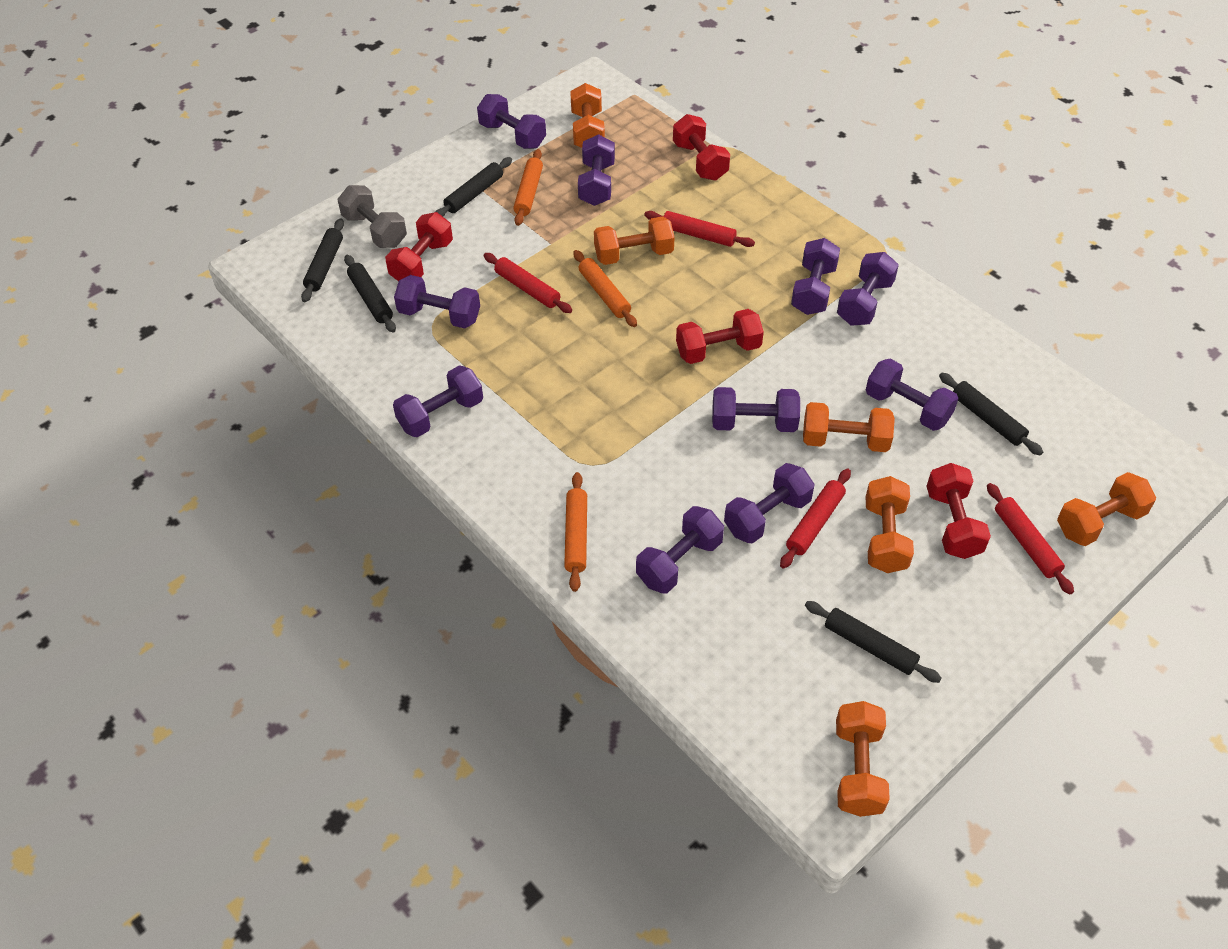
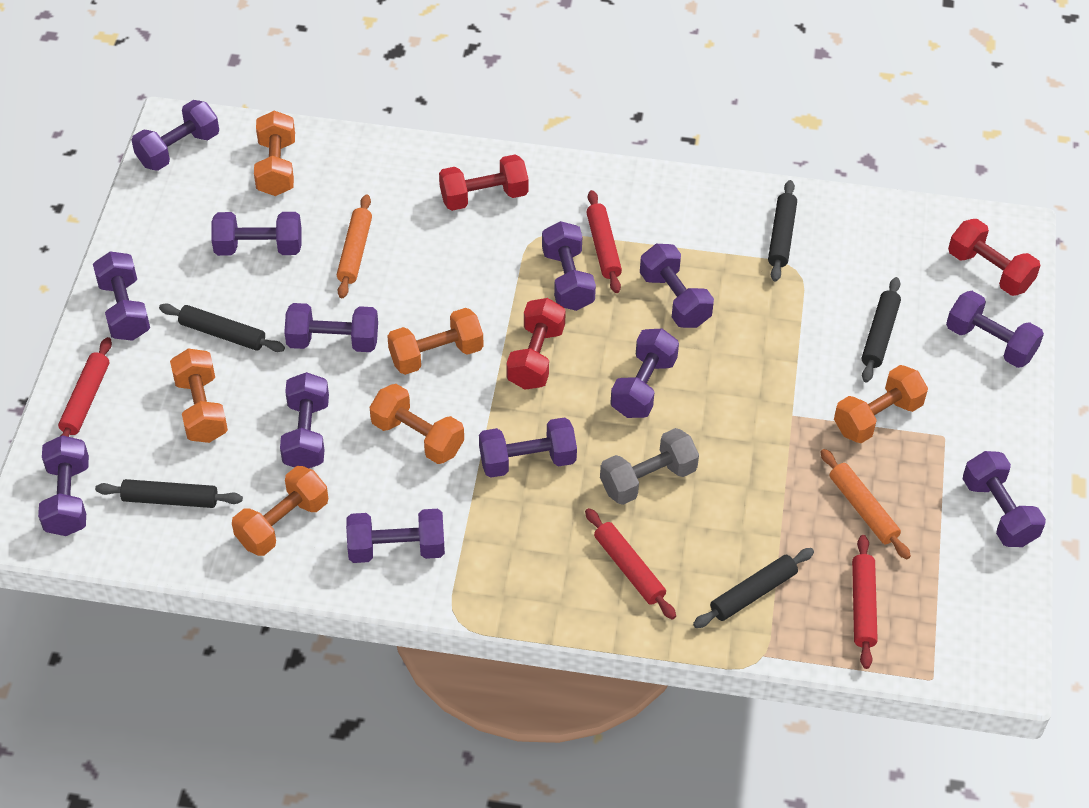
orange rolling pin: 3 -> 2
purple dumbbell: 10 -> 13
red dumbbell: 4 -> 3

